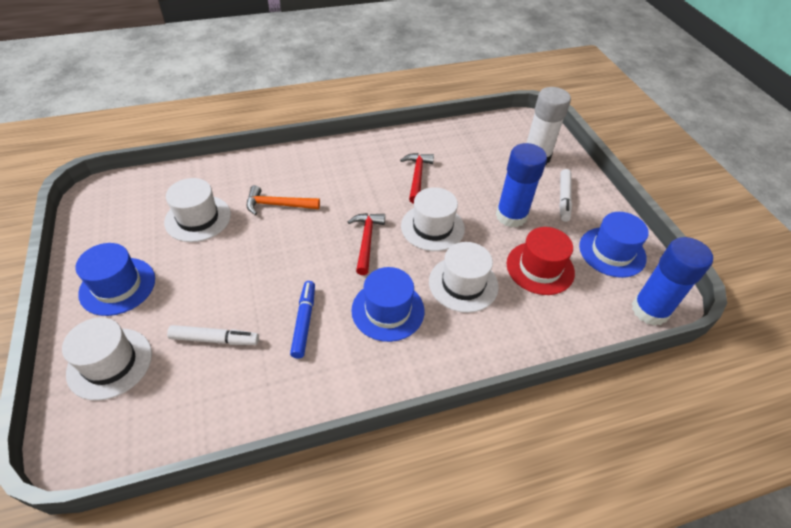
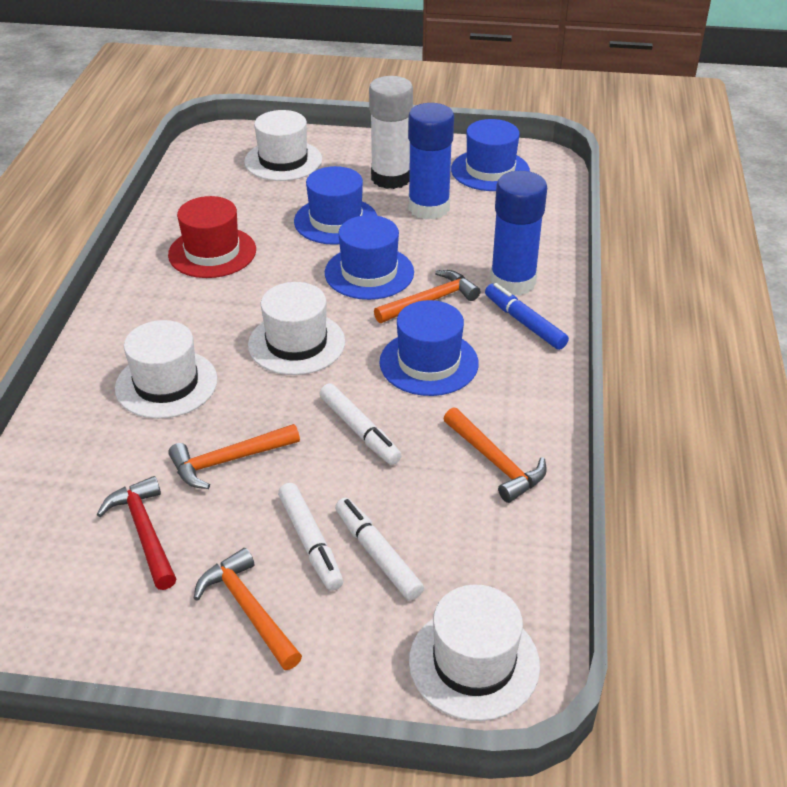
blue hat: 3 -> 4
orange hammer: 1 -> 4
red hammer: 2 -> 1
white marker: 2 -> 3

